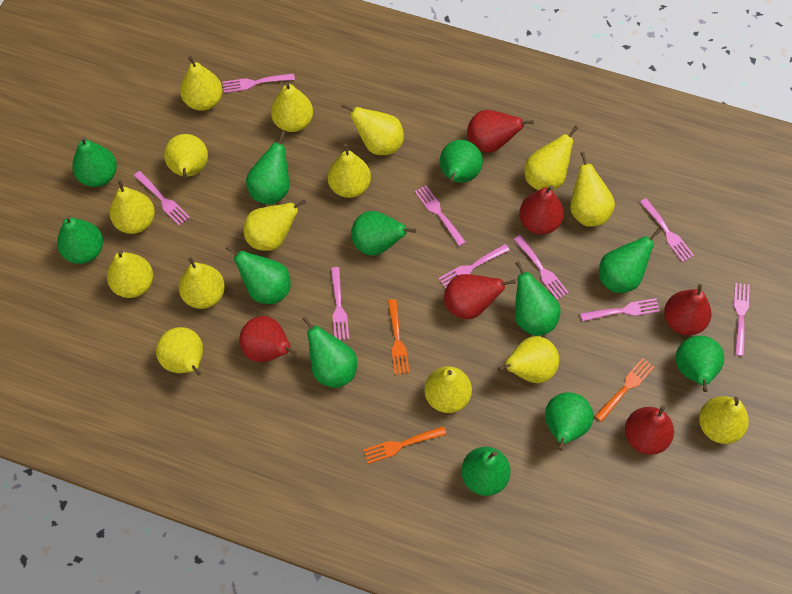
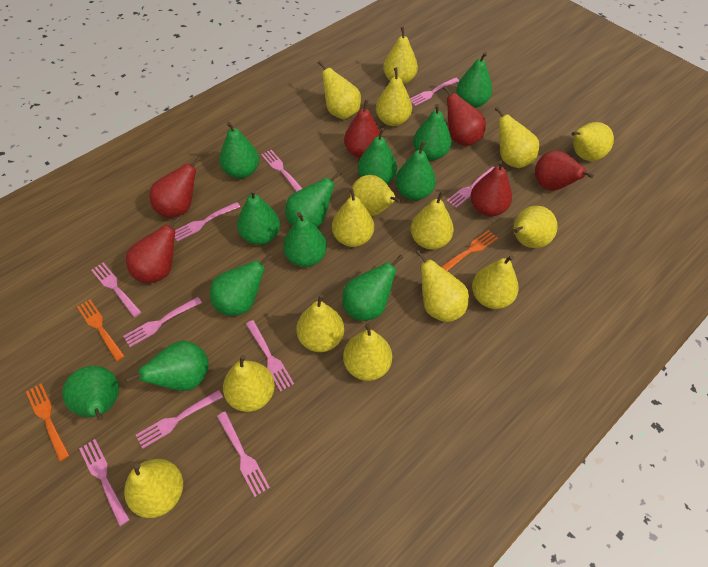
pink fork: 9 -> 10

